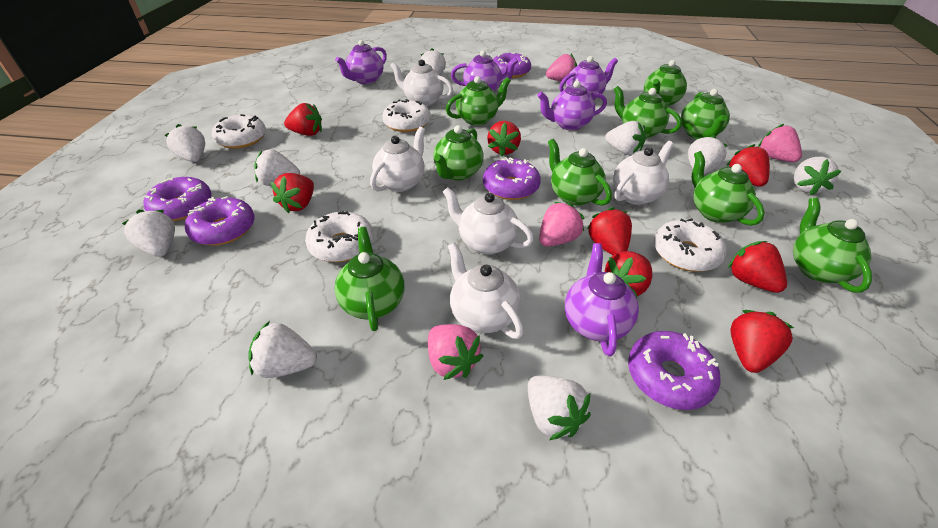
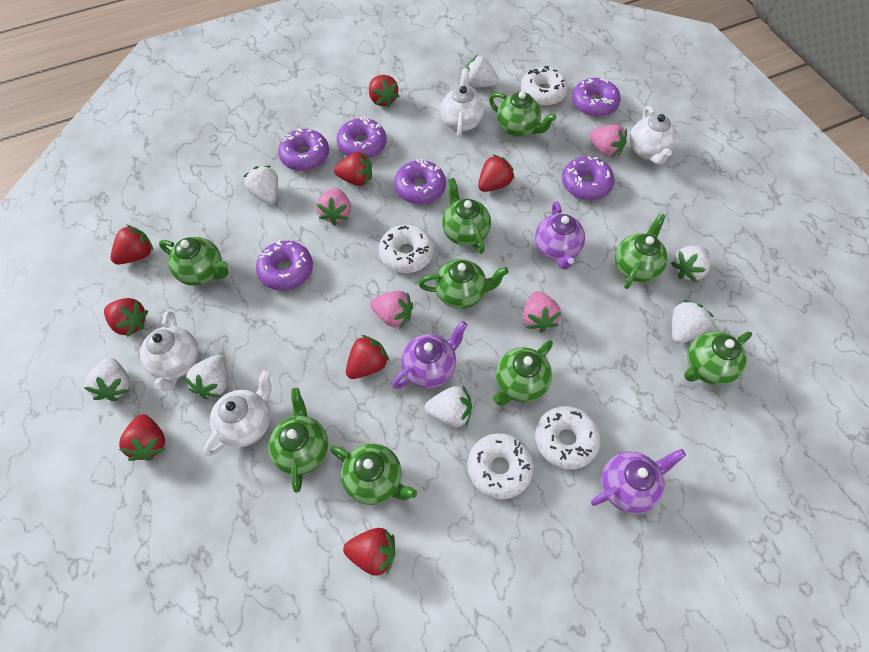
purple donut: 5 -> 6
purple teapot: 5 -> 3
white strawberry: 9 -> 7
white teapot: 5 -> 4

